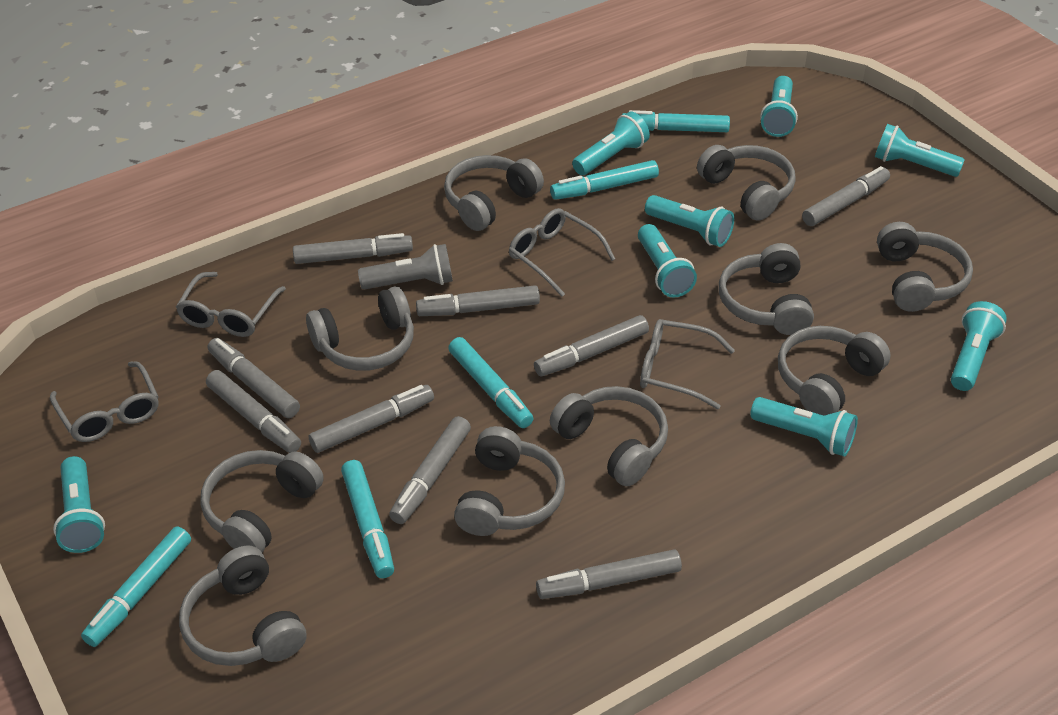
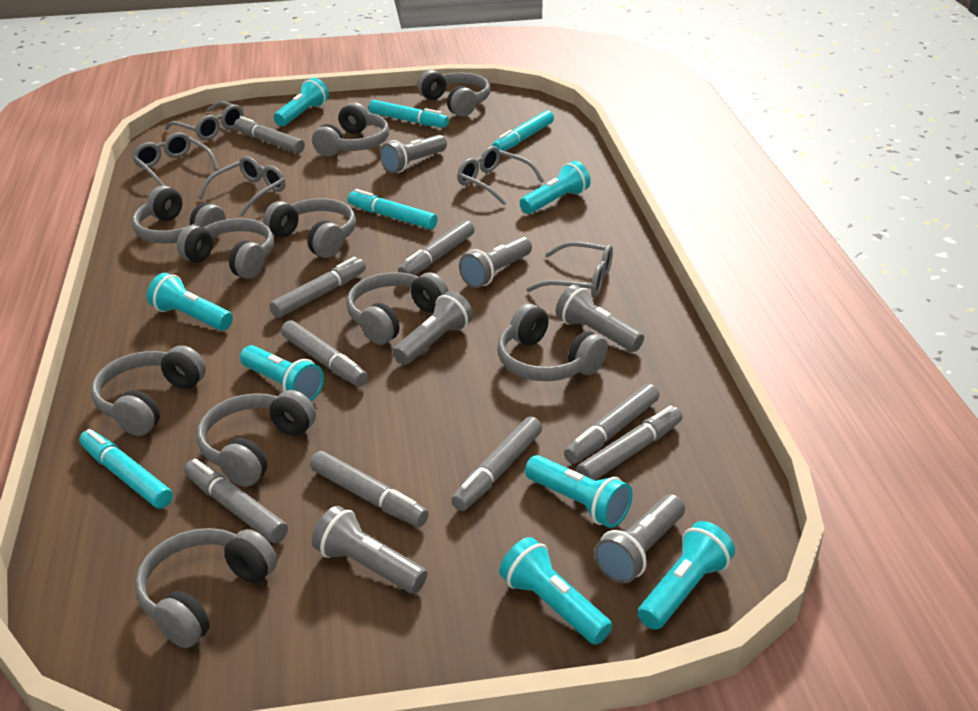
grey flashlight: 1 -> 6
grey glasses: 4 -> 5
turquoise flashlight: 8 -> 7
turquoise marker: 5 -> 4

